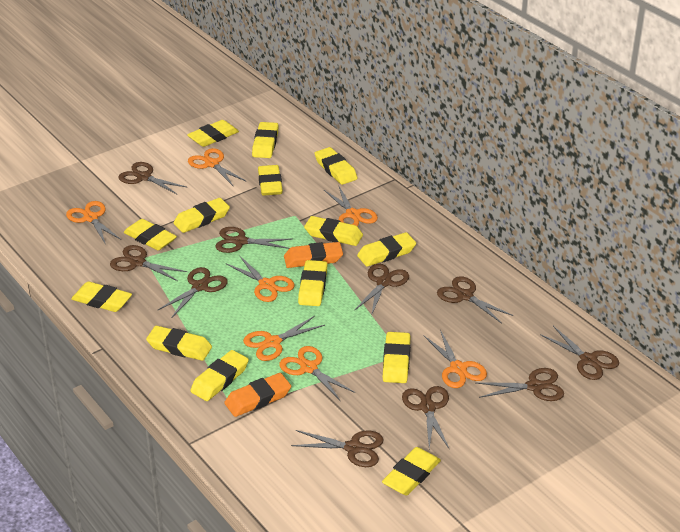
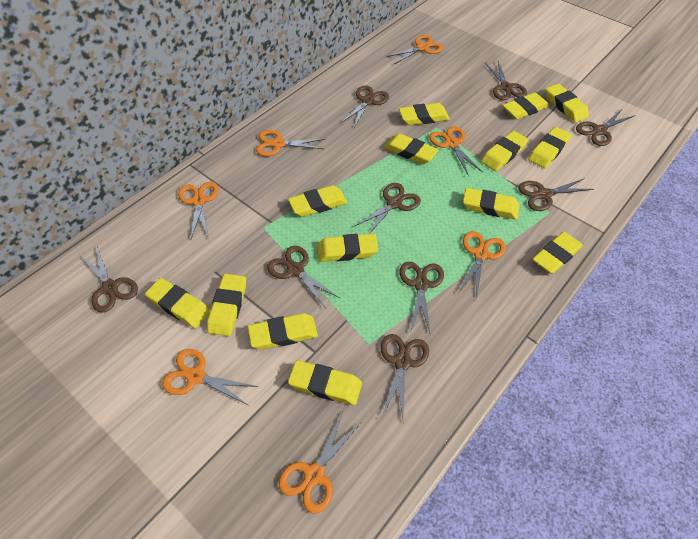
brown scissors: 10 -> 9
orange eraser: 2 -> 0

